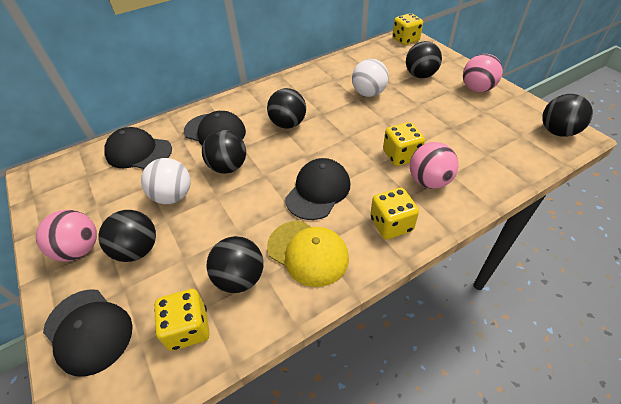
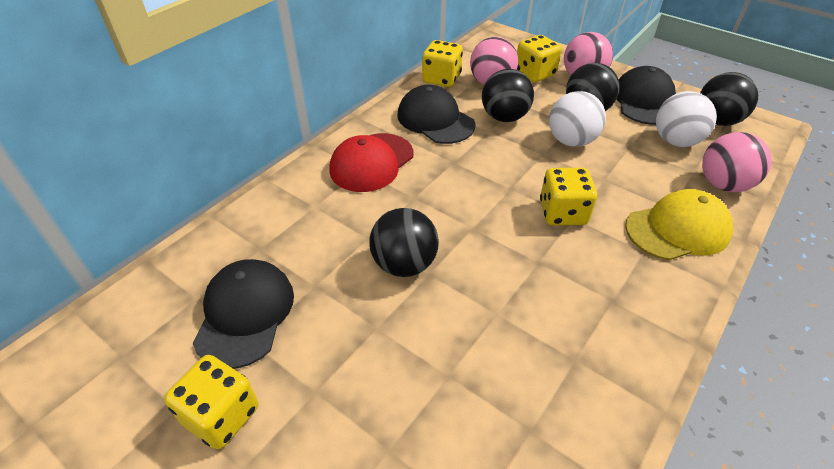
black ball: 6 -> 4
black cap: 4 -> 3
red cap: 0 -> 1

